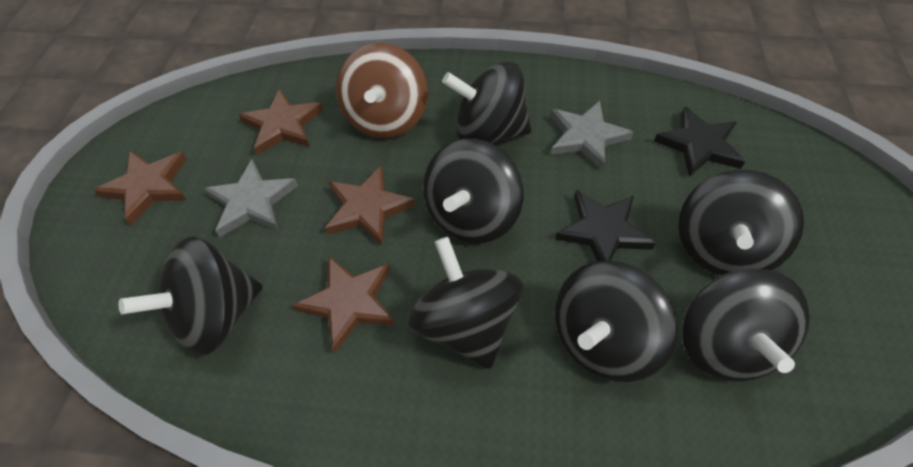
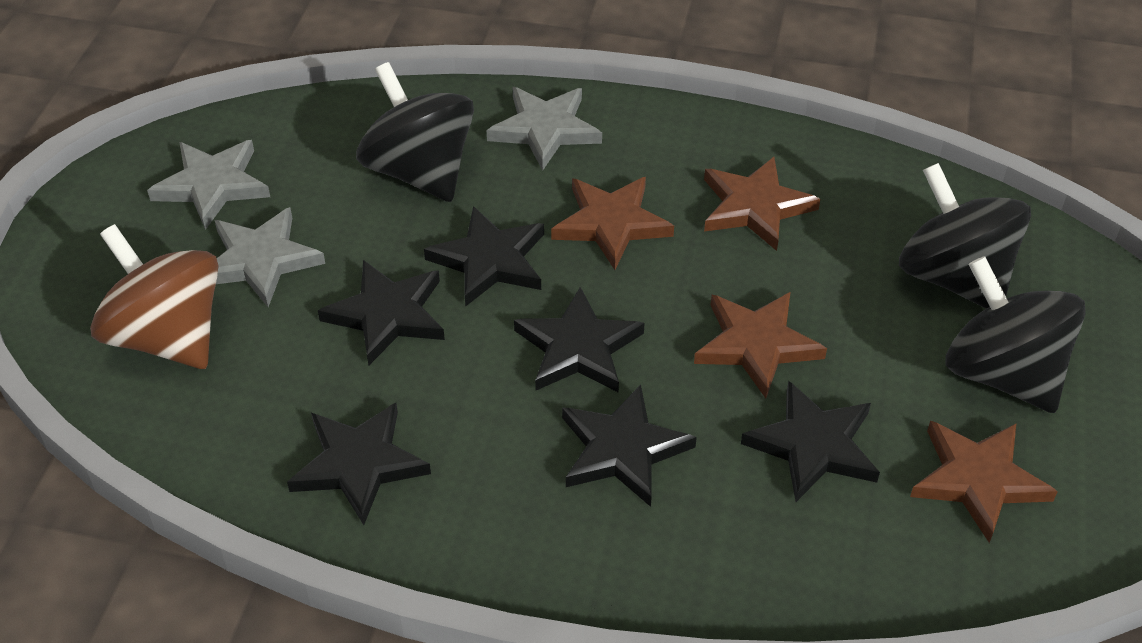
black spinning top: 7 -> 3
black star: 2 -> 6
grey star: 2 -> 3

